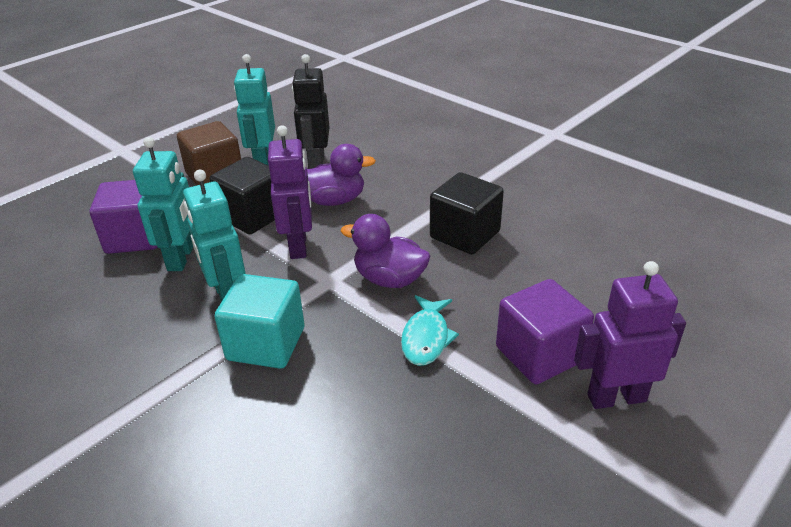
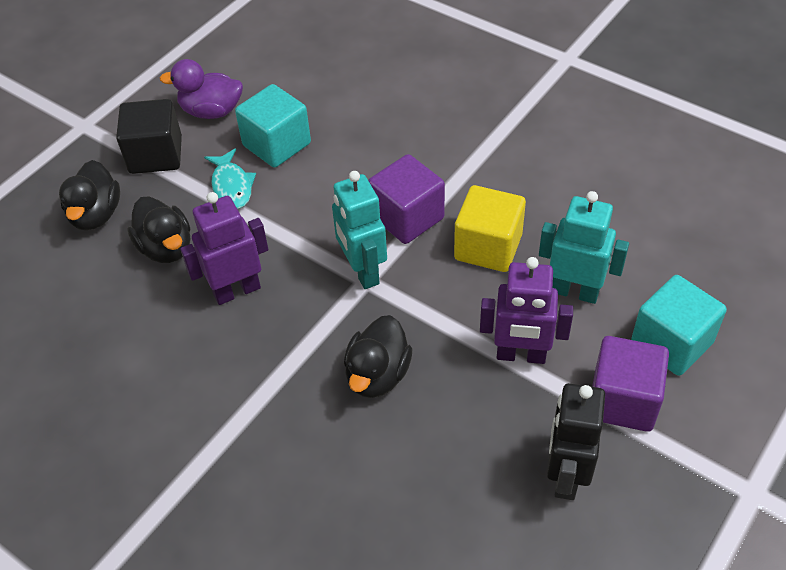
black cube: 2 -> 1
black duck: 0 -> 3
brown cube: 1 -> 0
purple duck: 2 -> 1
turquoise cube: 1 -> 2
turquoise robot: 3 -> 2
yellow cube: 0 -> 1

